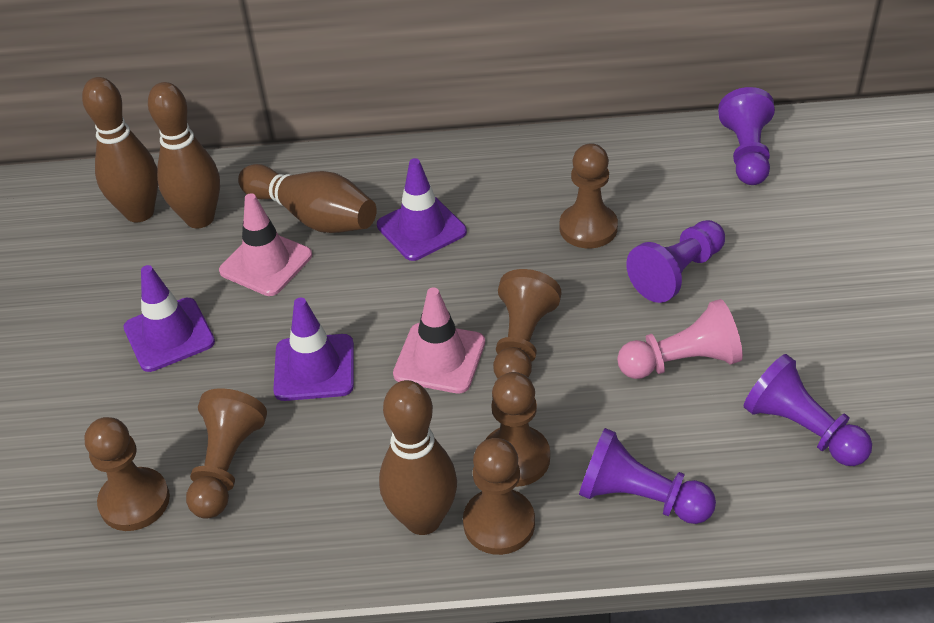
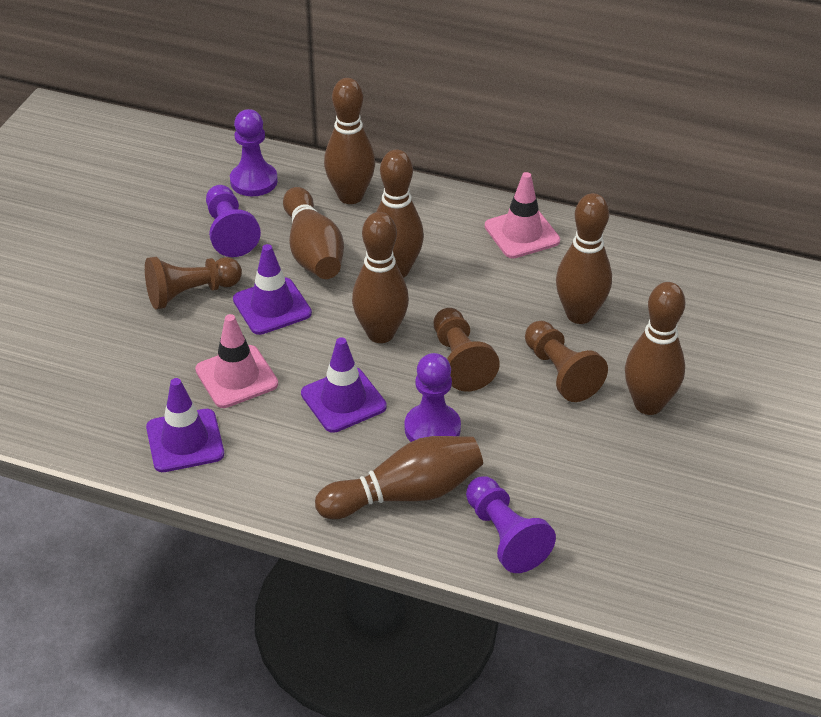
brown bowling pin: 4 -> 7
brown pawn: 6 -> 3
pink pawn: 1 -> 0

